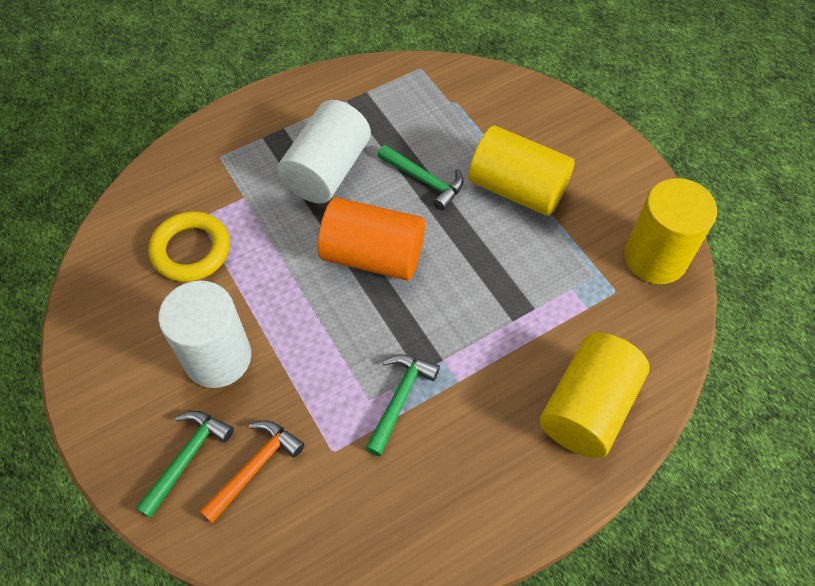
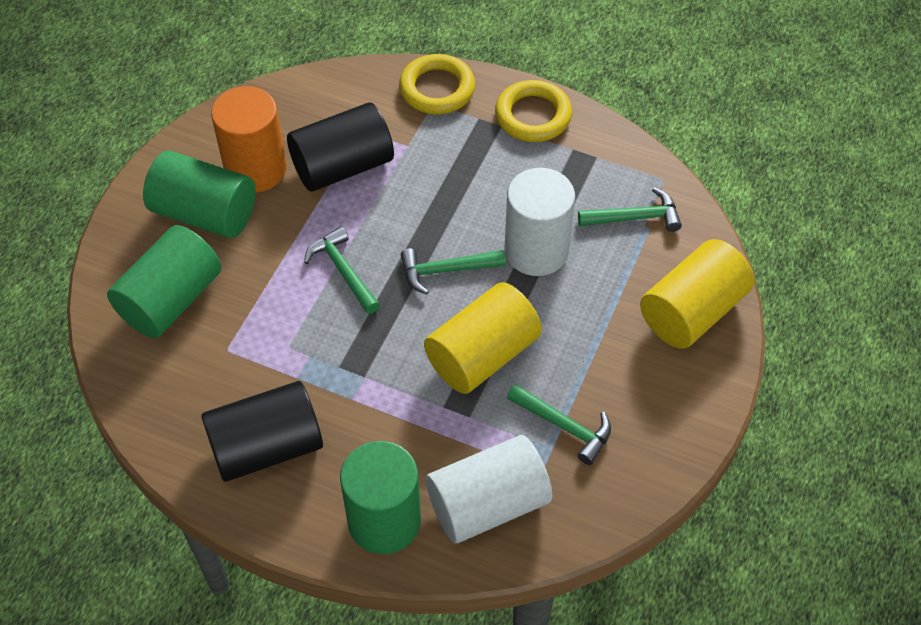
black cylinder: 0 -> 2
green cylinder: 0 -> 3
green hammer: 3 -> 4
orange hammer: 1 -> 0
yellow cylinder: 3 -> 2
yellow ring: 1 -> 2

